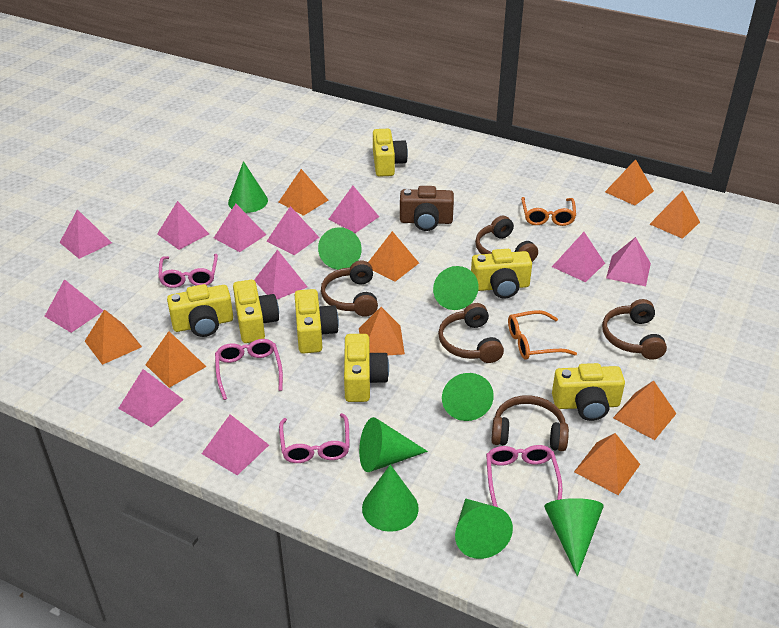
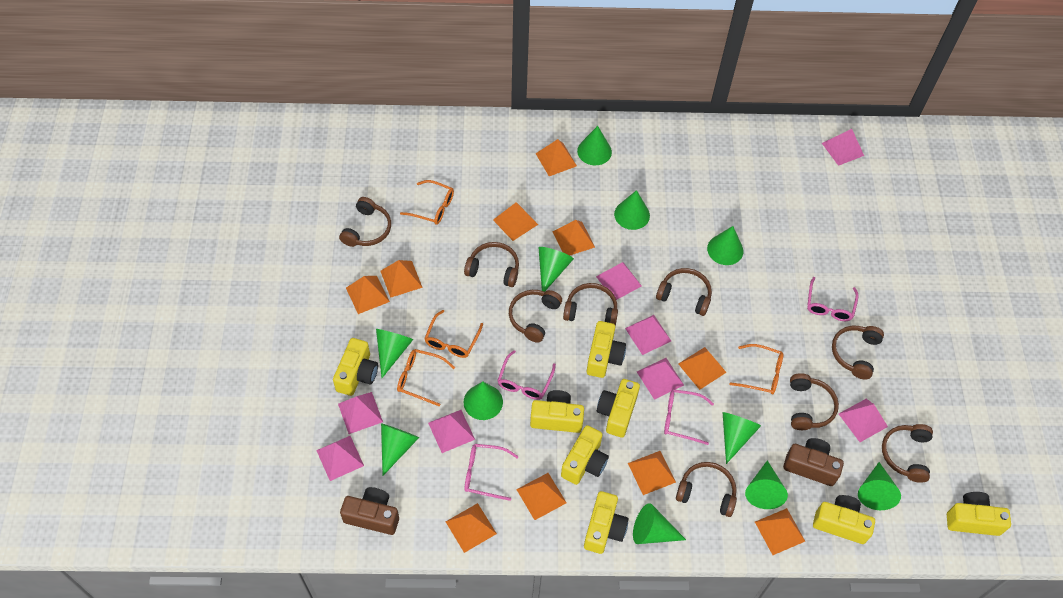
brown camera: 1 -> 2
brown headphones: 5 -> 9
green cone: 8 -> 11
orange glasses: 2 -> 4
orange pyramid: 9 -> 10
pink pyramid: 11 -> 8
yellow camera: 7 -> 8

